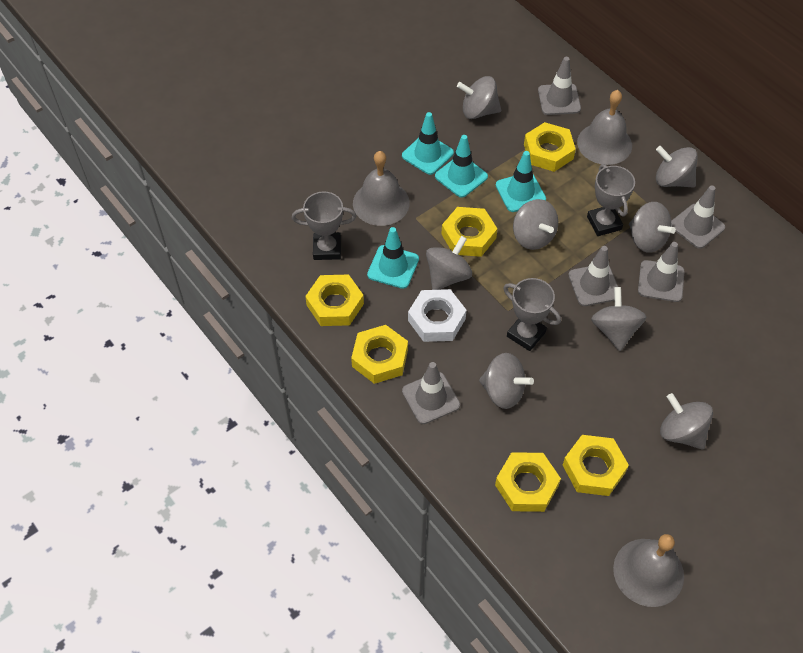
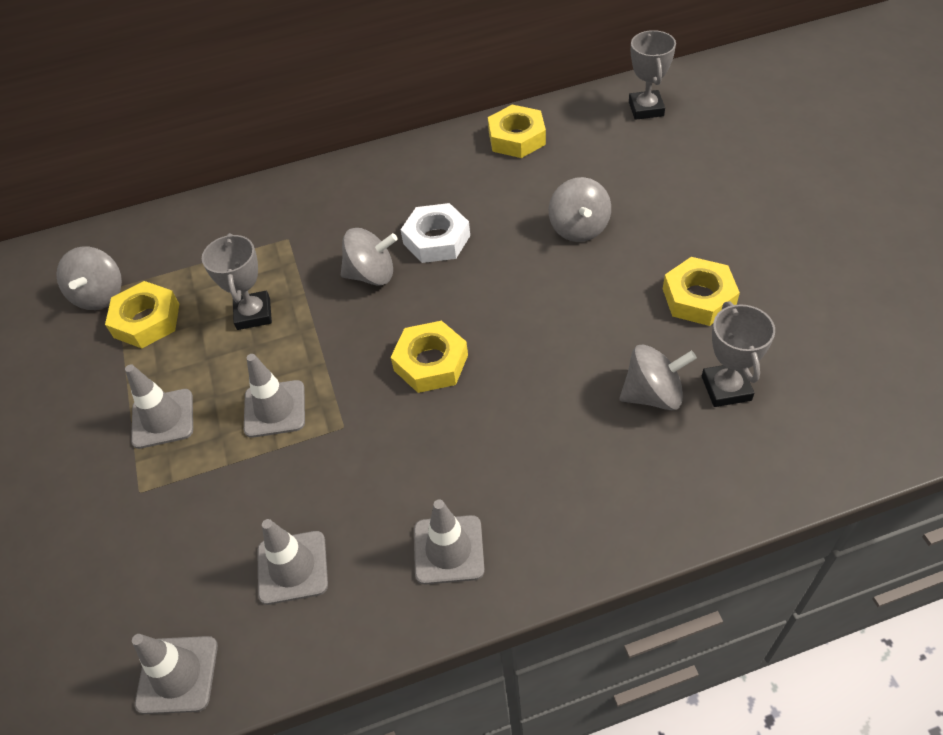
grey bell: 3 -> 0
grey spinning top: 8 -> 4
turquoise traffic cone: 4 -> 0
yellow nut: 6 -> 4

